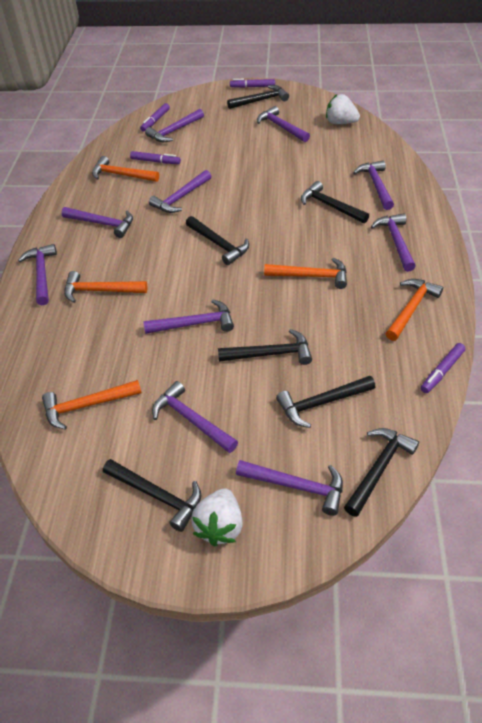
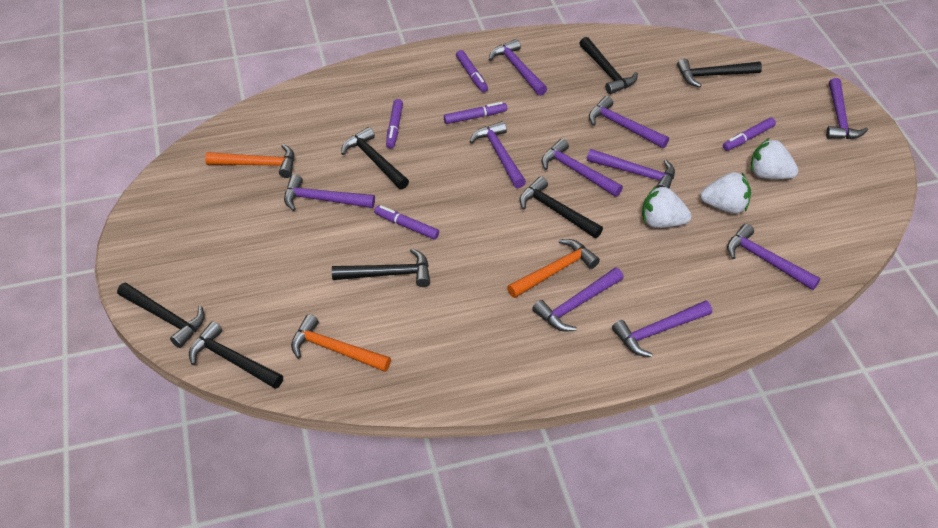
orange hammer: 5 -> 3
purple marker: 4 -> 5
white strawberry: 2 -> 3

